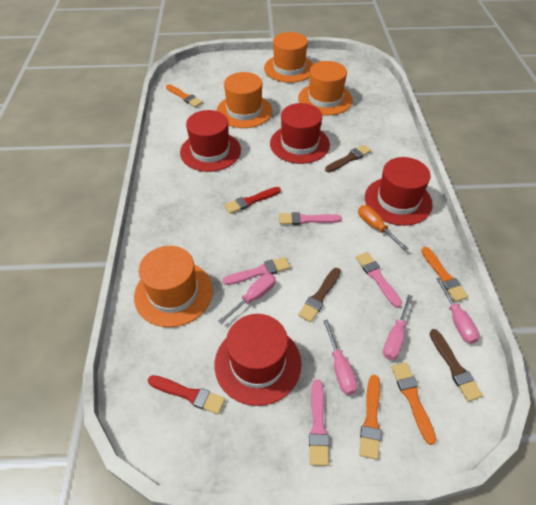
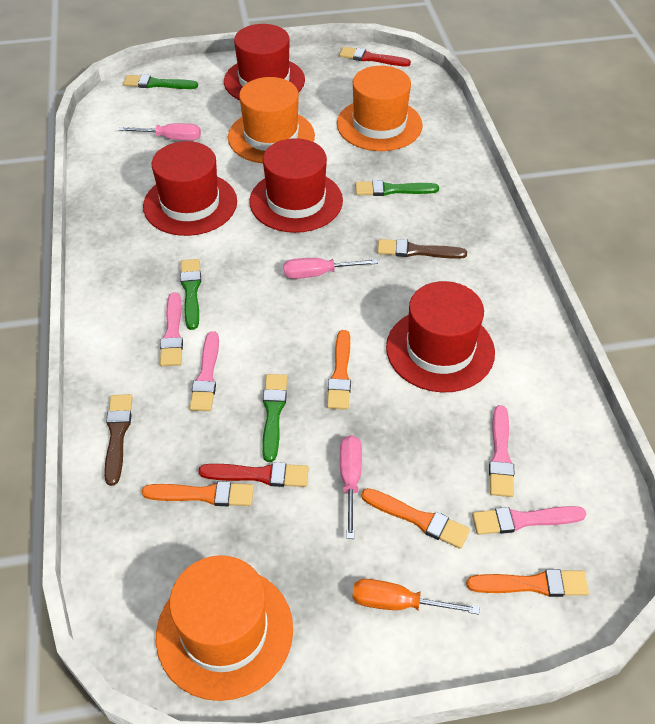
brown brush: 3 -> 2
green brush: 0 -> 4
orange hat: 4 -> 3
pink screwdriver: 4 -> 3

